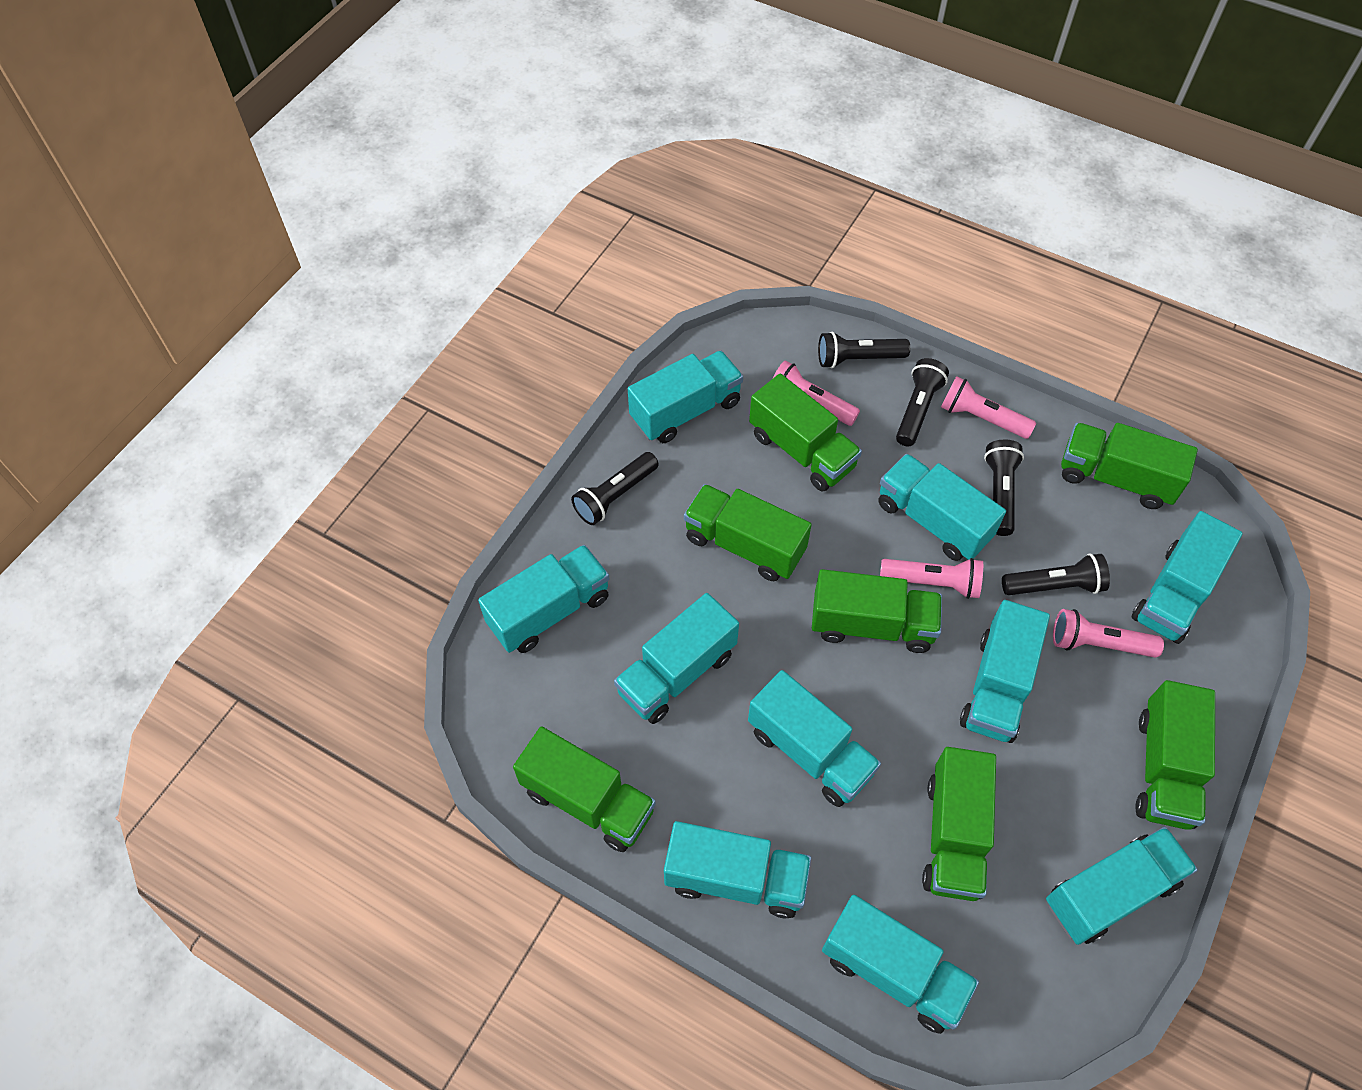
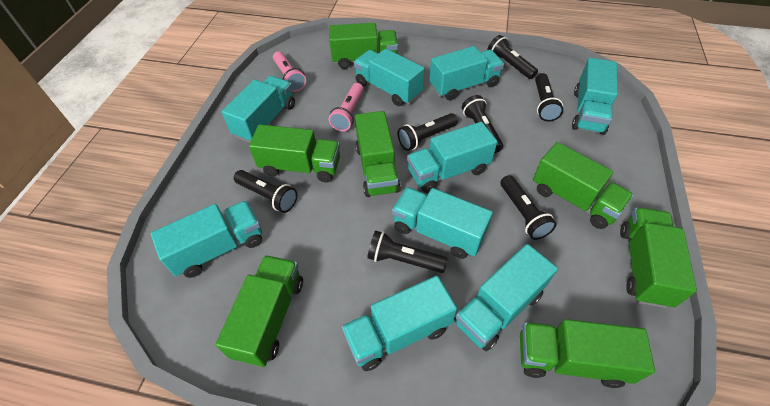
black flashlight: 5 -> 7
pink flashlight: 4 -> 2
turquoise truck: 10 -> 9

